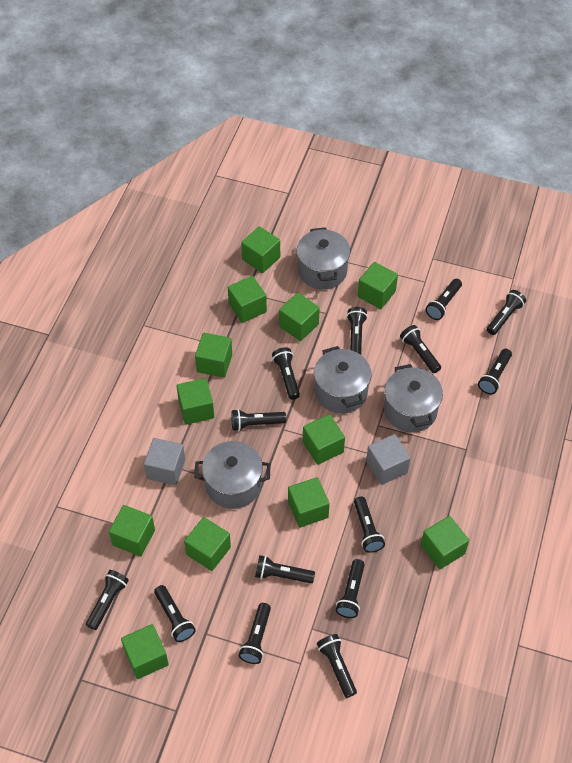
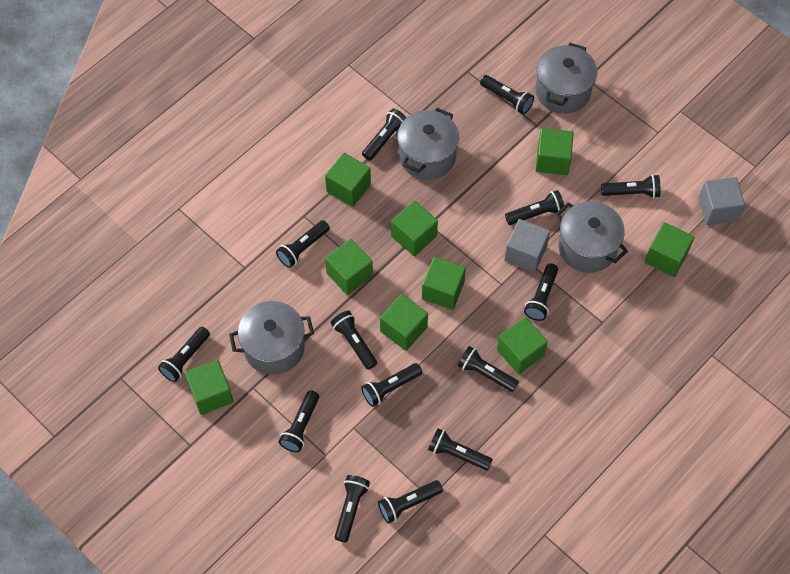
green cube: 12 -> 9

